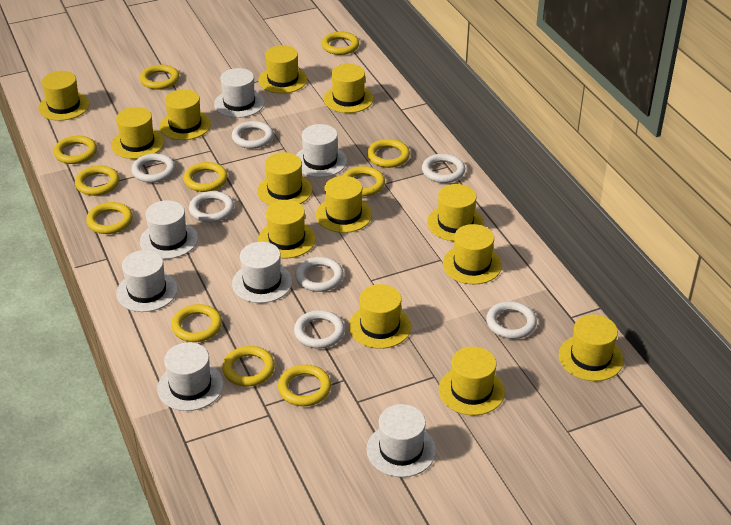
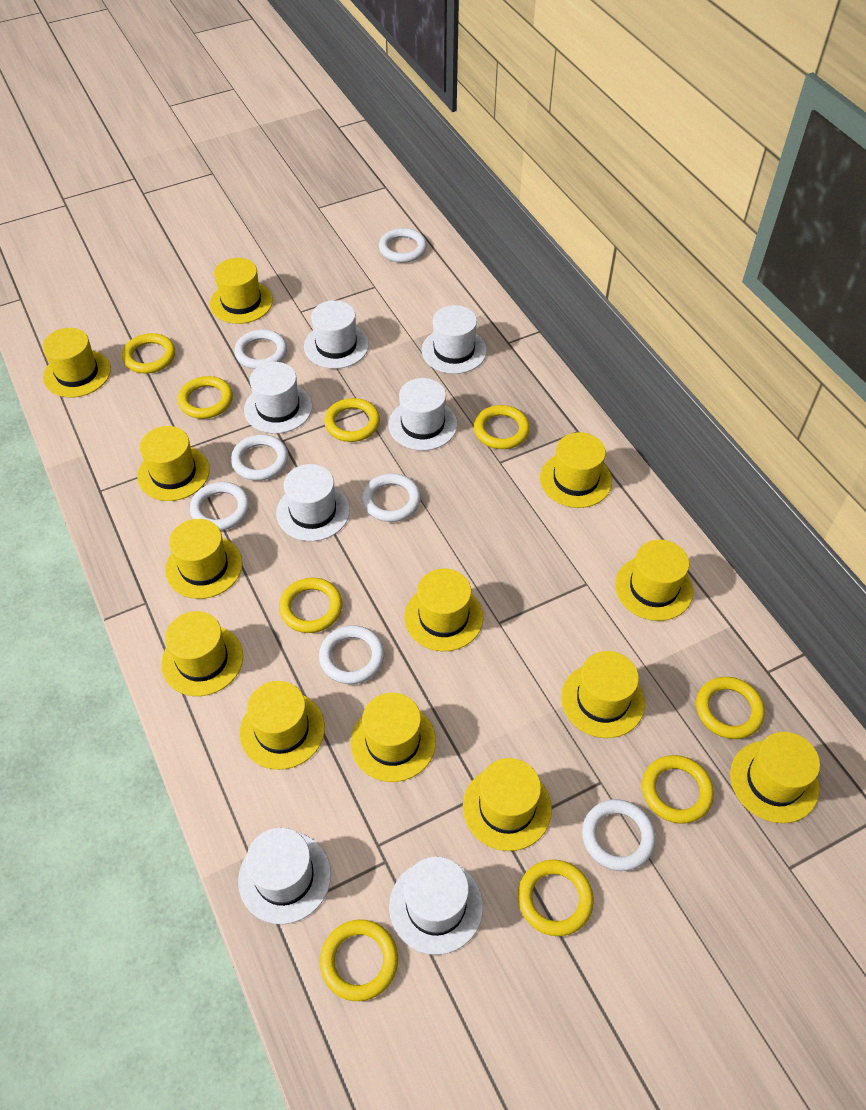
yellow ring: 11 -> 9

